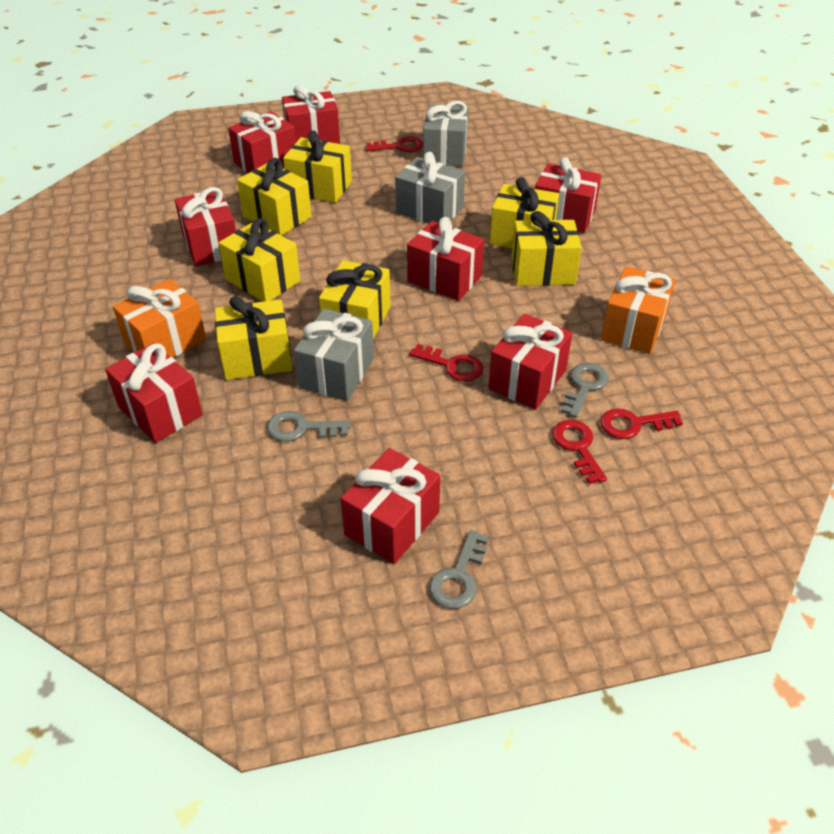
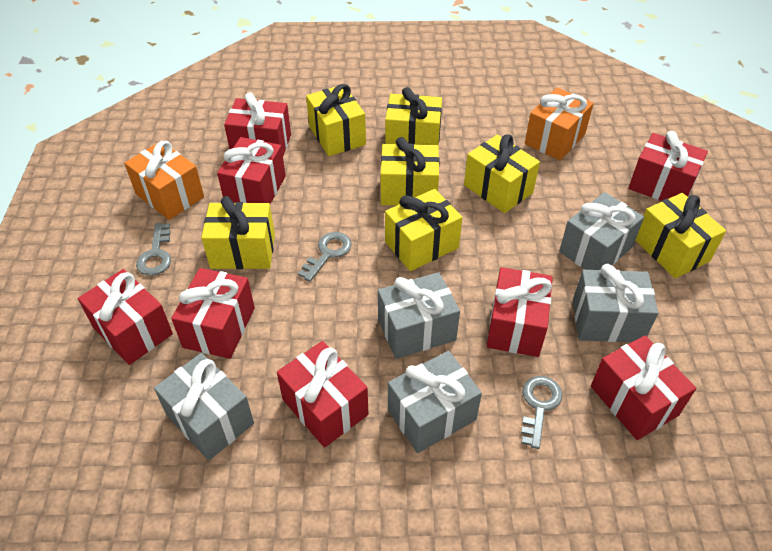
grey gift: 3 -> 5
red key: 4 -> 0

